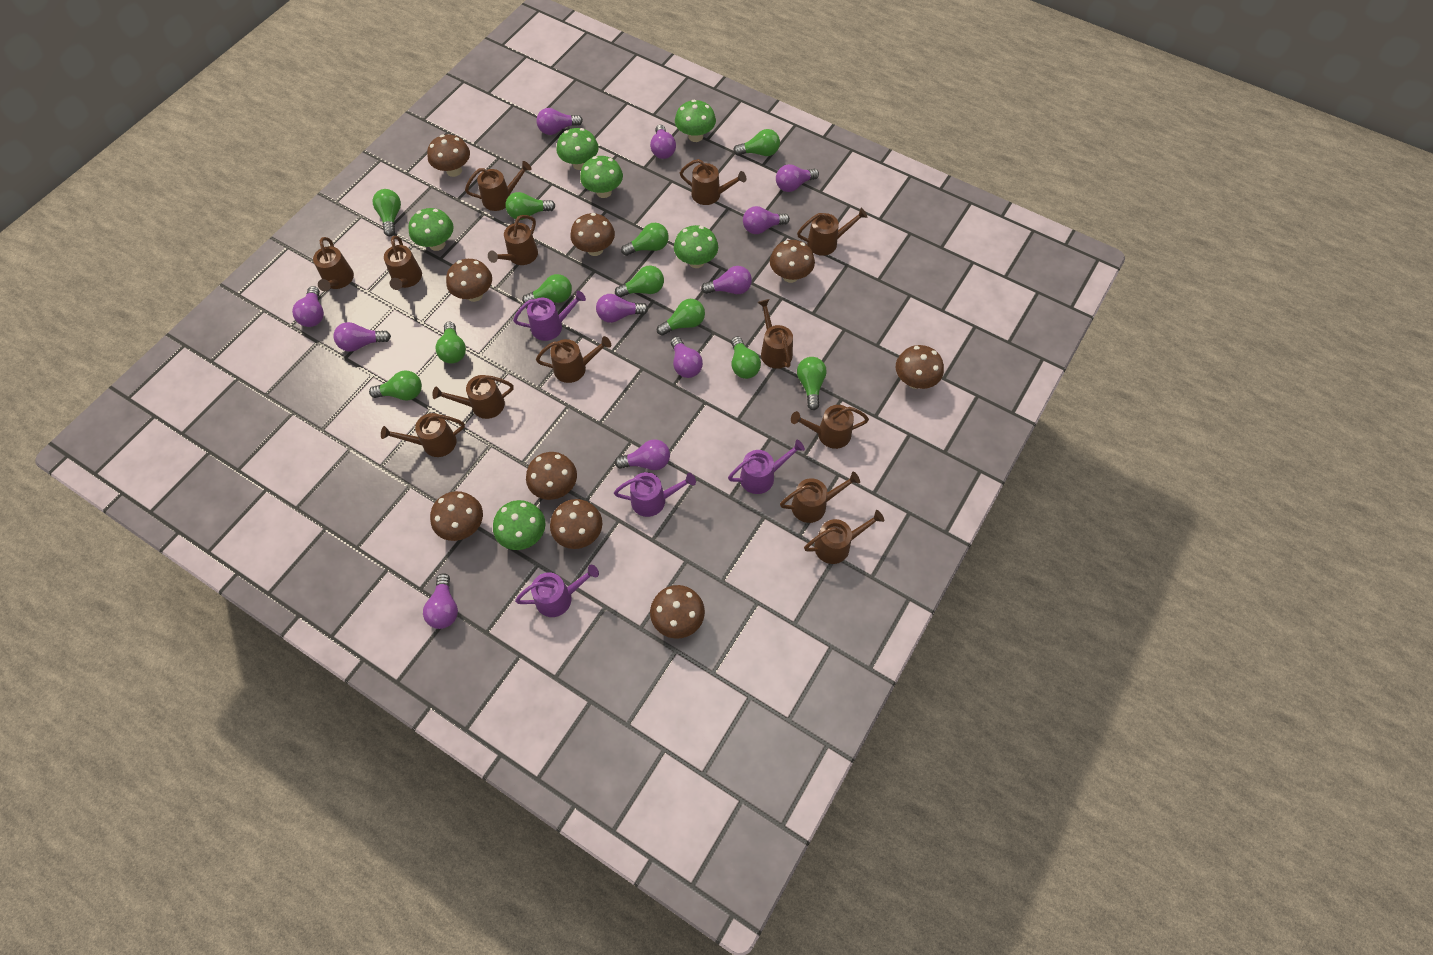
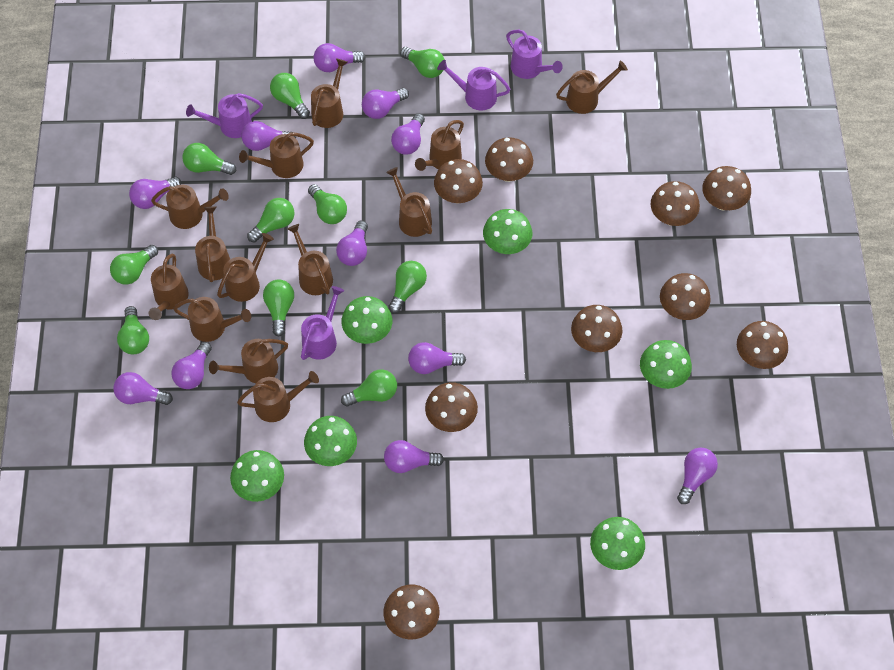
green light bulb: 11 -> 10

